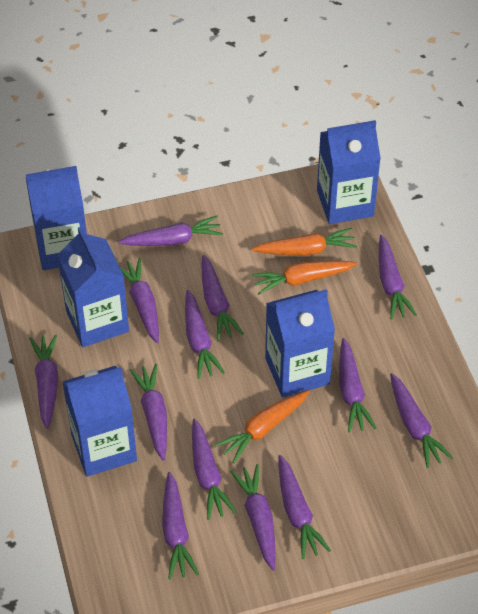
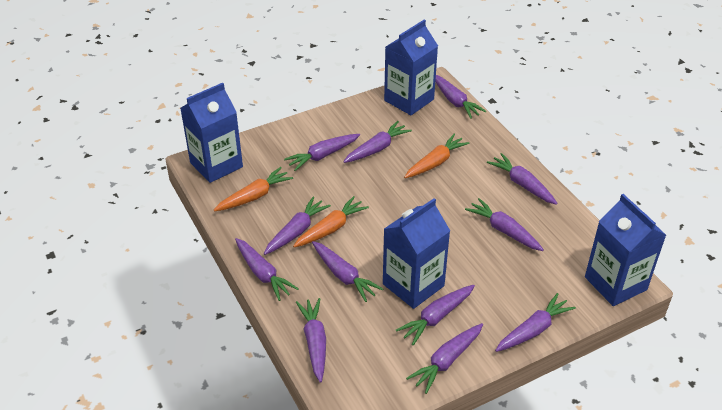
blue carton: 5 -> 4
purple carrot: 13 -> 12

